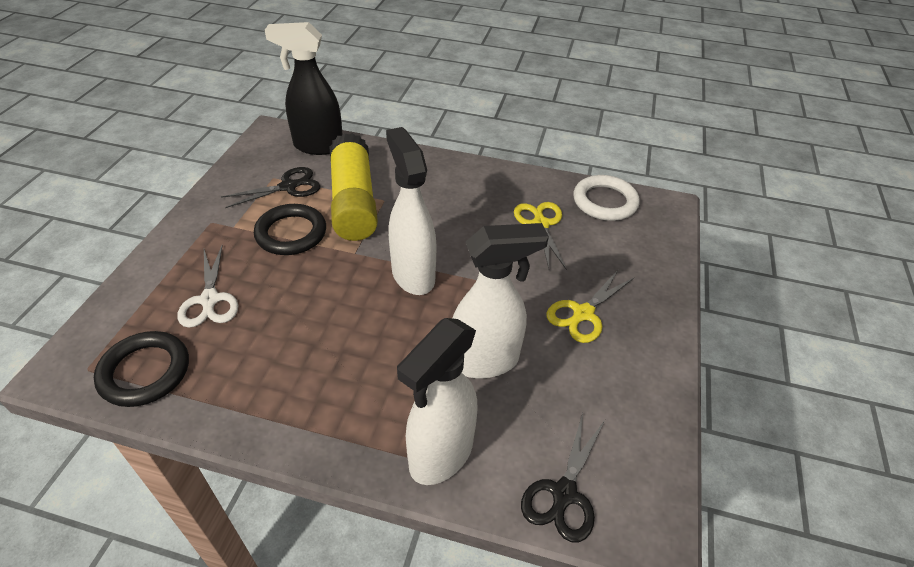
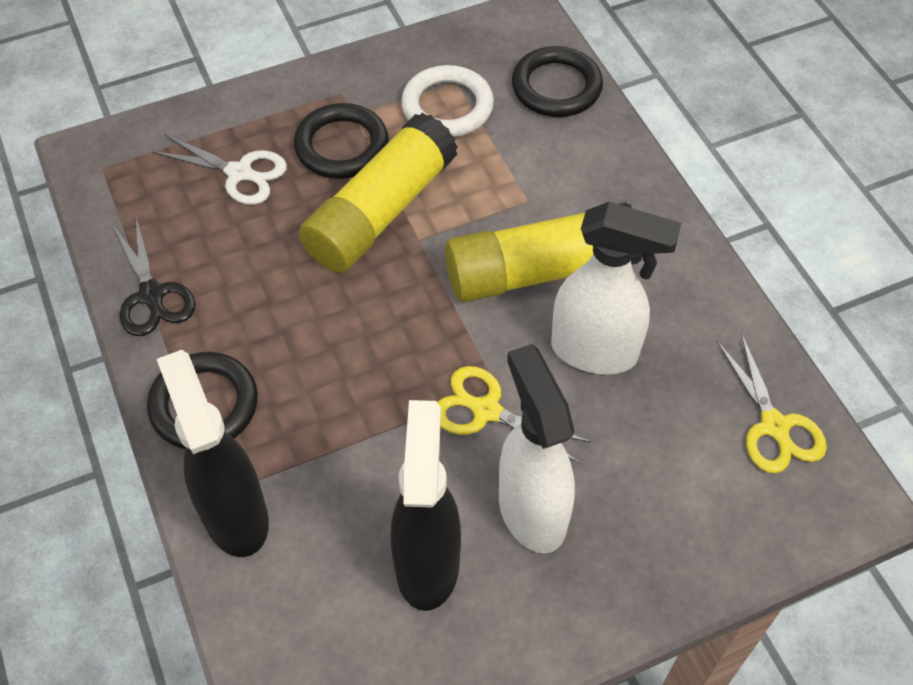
black ring: 2 -> 3
black scissors: 2 -> 1
black spray bottle: 1 -> 2
white spray bottle: 3 -> 2
yellow glue stick: 1 -> 2

